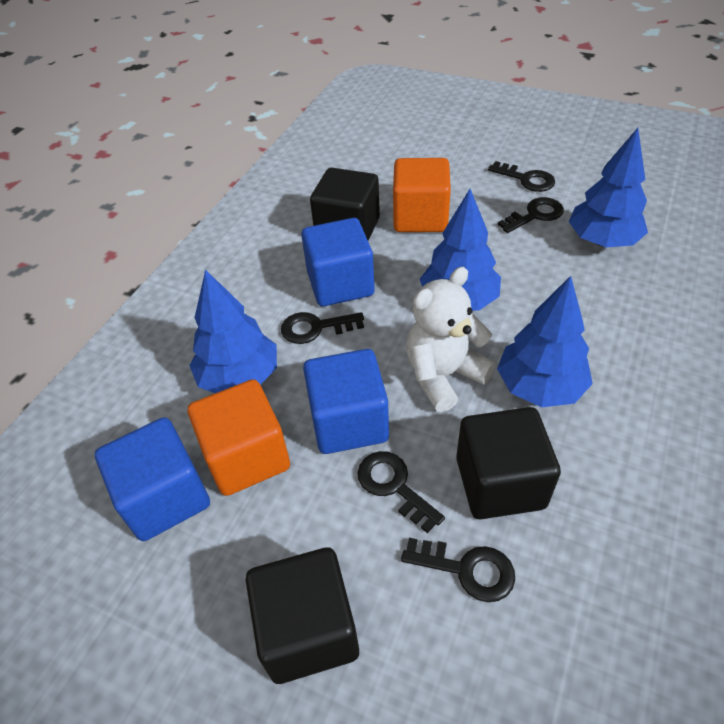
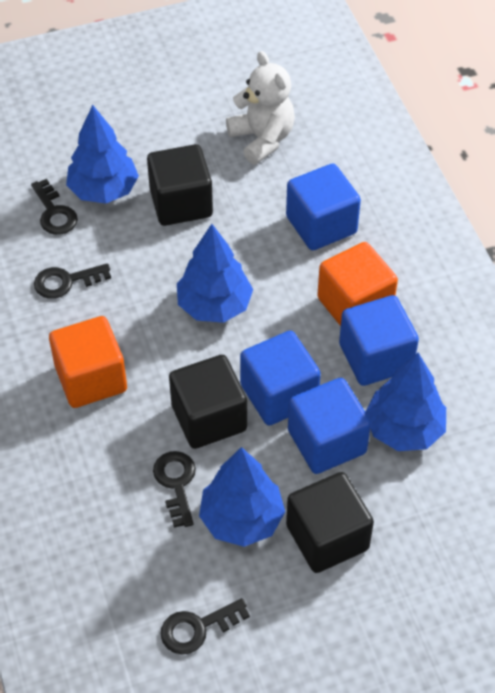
black key: 5 -> 4
blue cube: 3 -> 4

